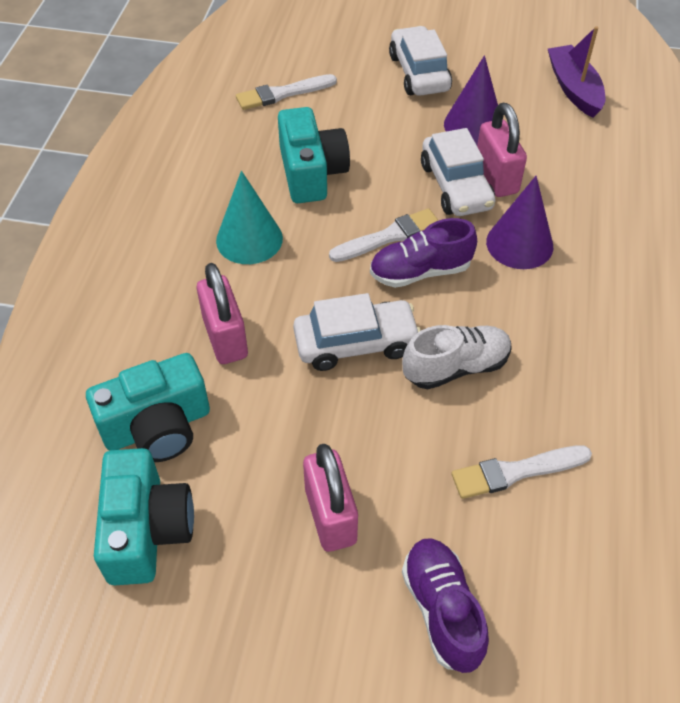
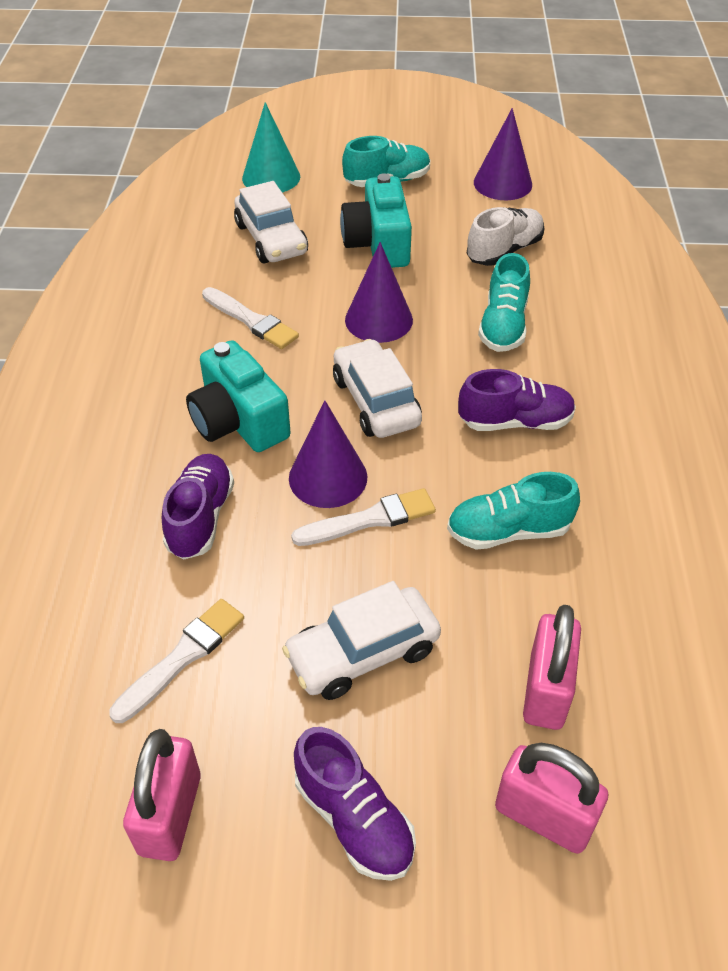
purple boat: 1 -> 0
purple cone: 2 -> 3
purple shoe: 2 -> 3
turquoise camera: 3 -> 2
turquoise shoe: 0 -> 3

